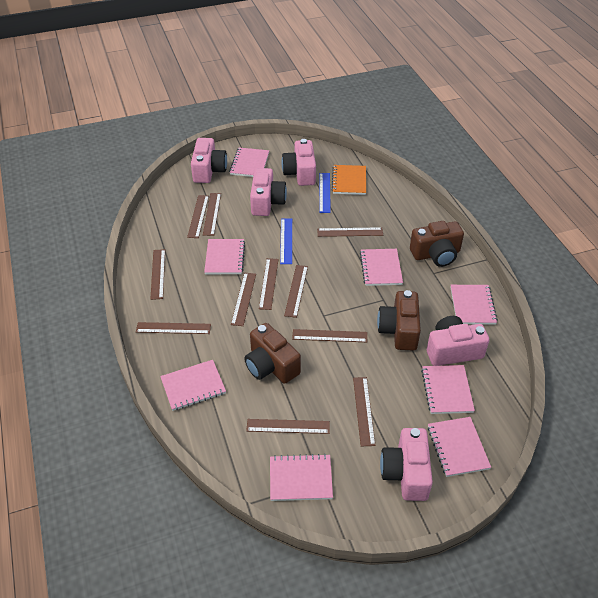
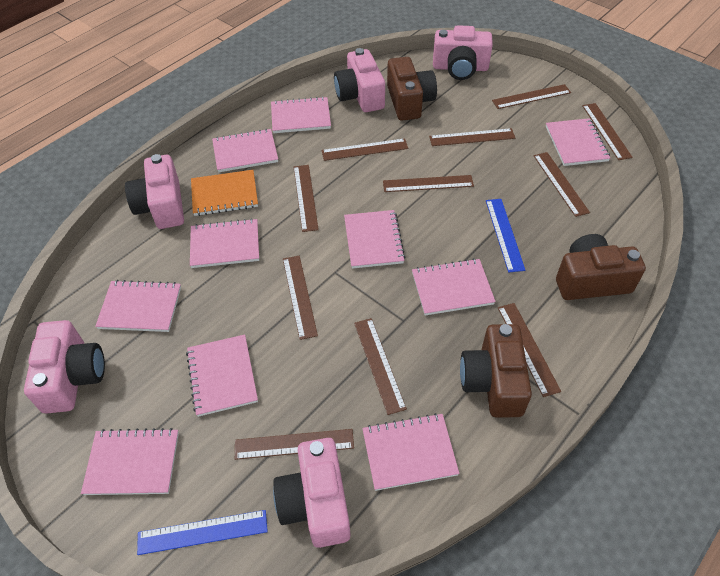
pink notebook: 8 -> 10

